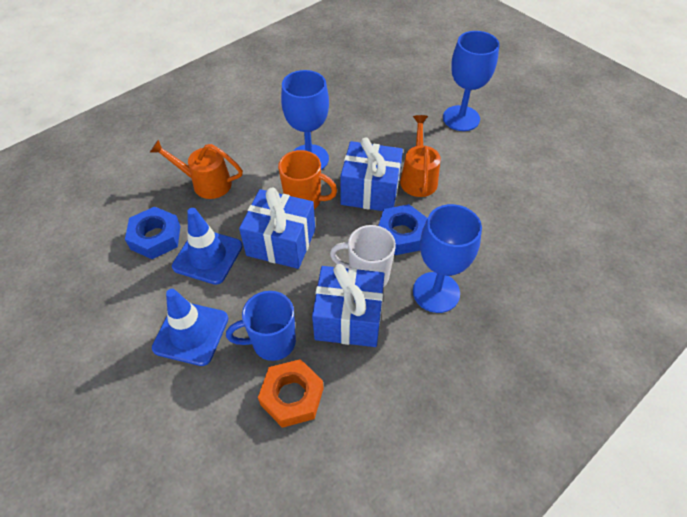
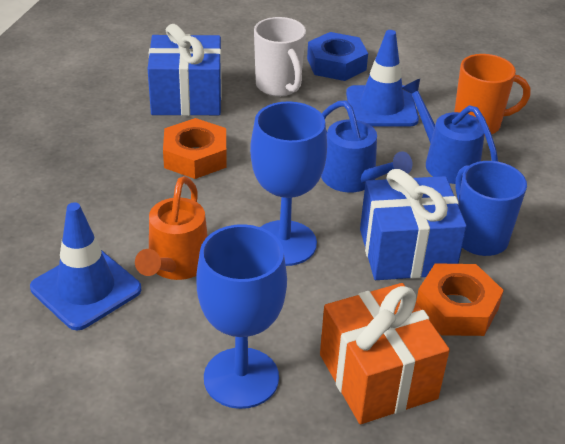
blue gift: 3 -> 2
blue goblet: 3 -> 2
blue nut: 2 -> 1
blue watering can: 0 -> 2
orange gift: 0 -> 1
orange nut: 1 -> 2
orange watering can: 2 -> 1

